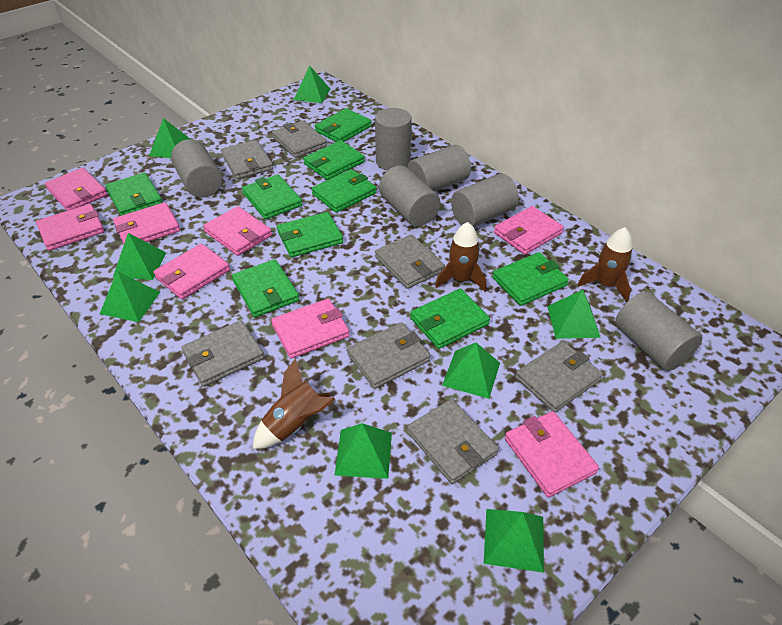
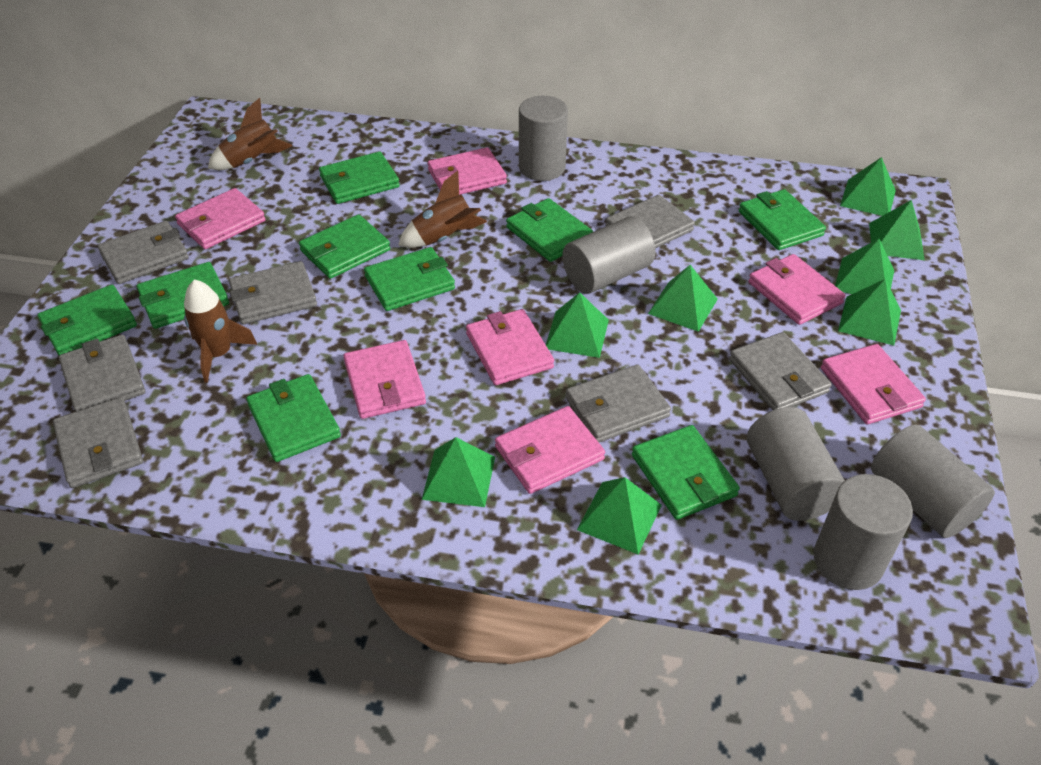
grey cylinder: 6 -> 5
pink wallet: 8 -> 7

